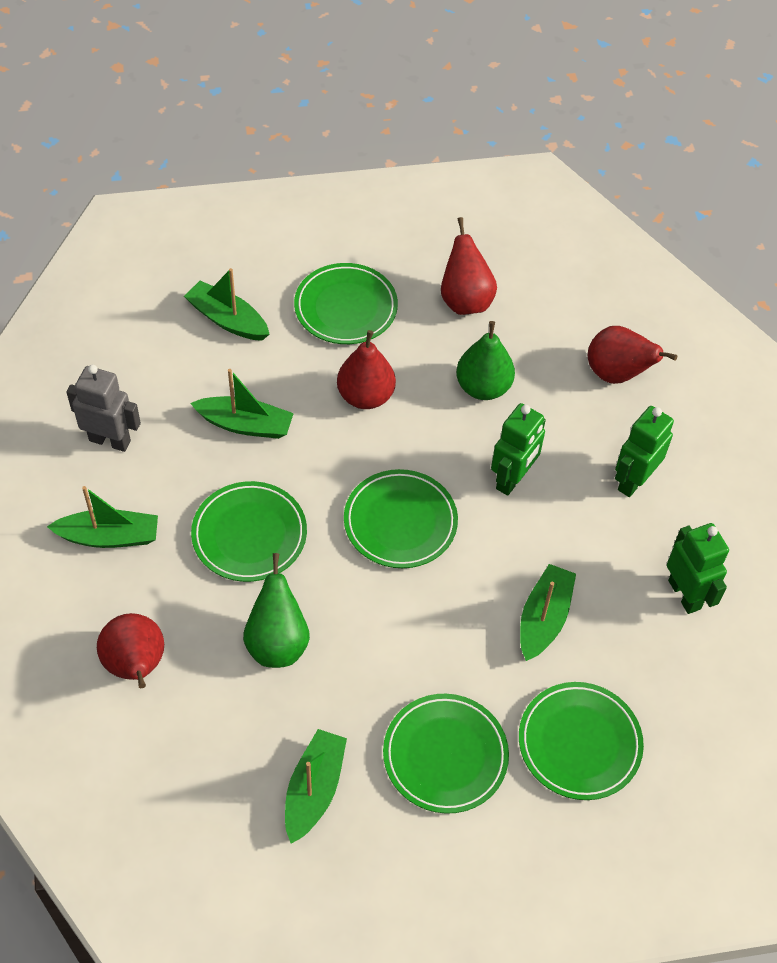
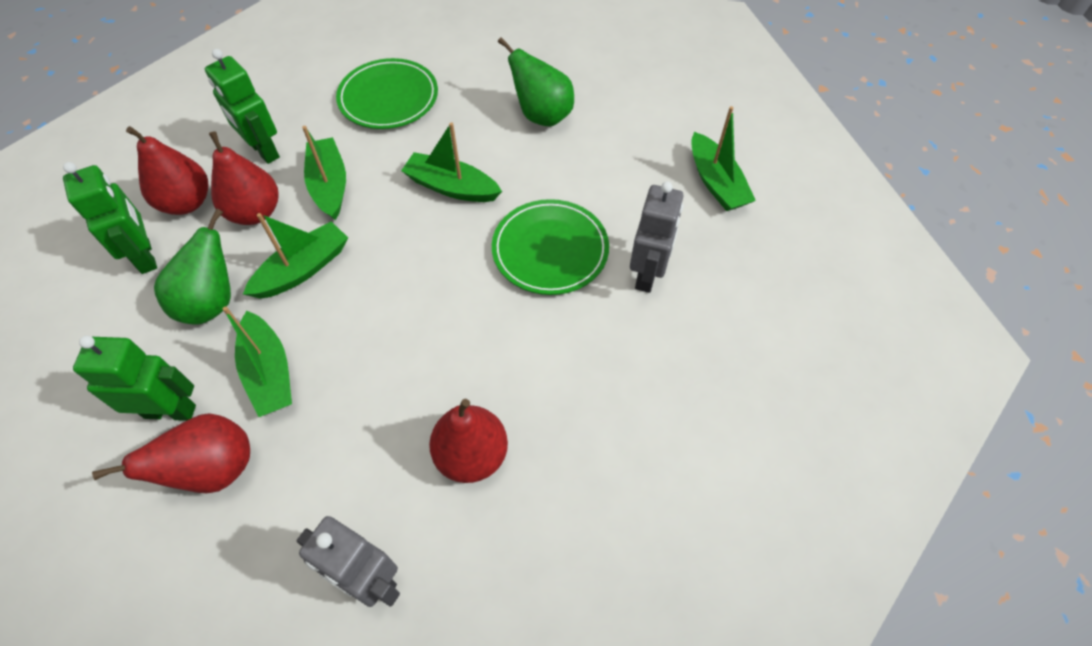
green plate: 5 -> 2
grey robot: 1 -> 2

